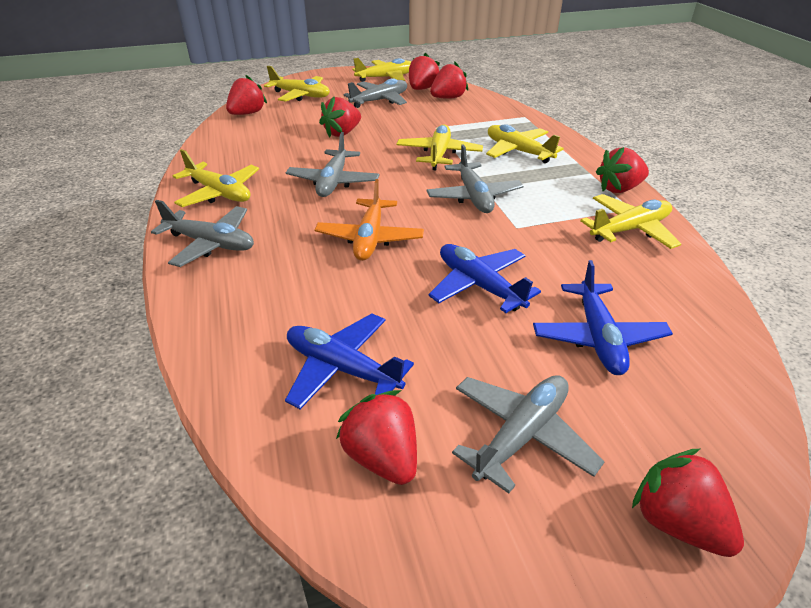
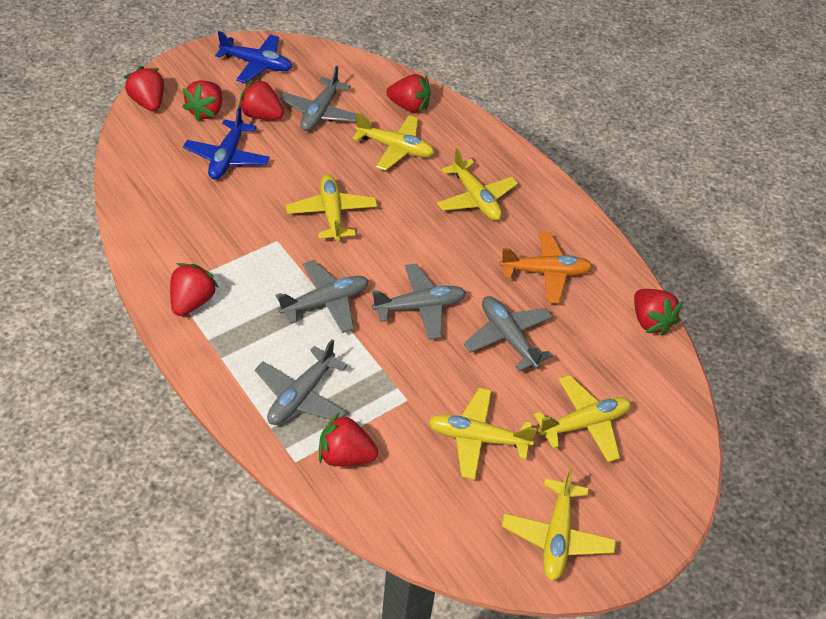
blue plane: 3 -> 2

